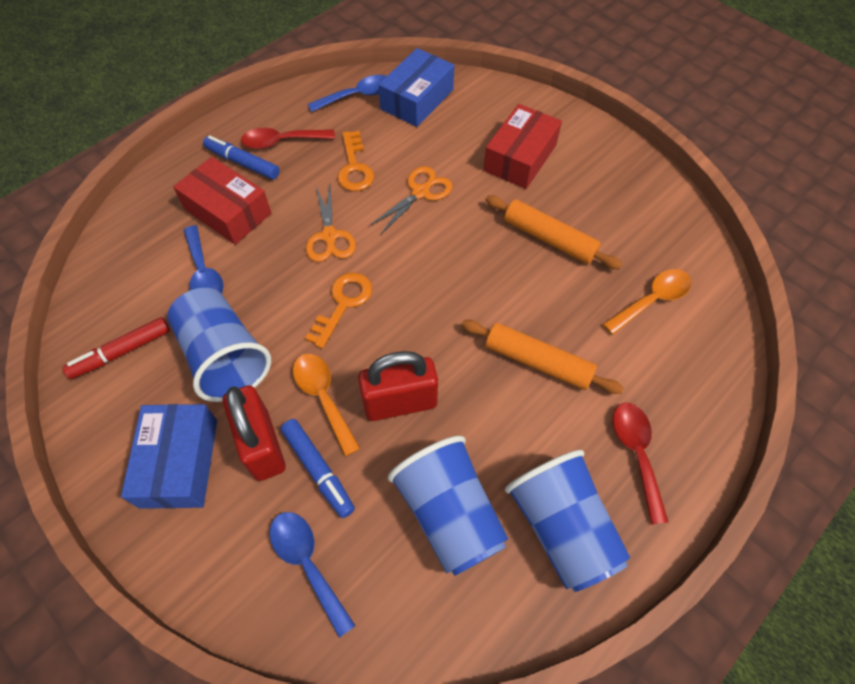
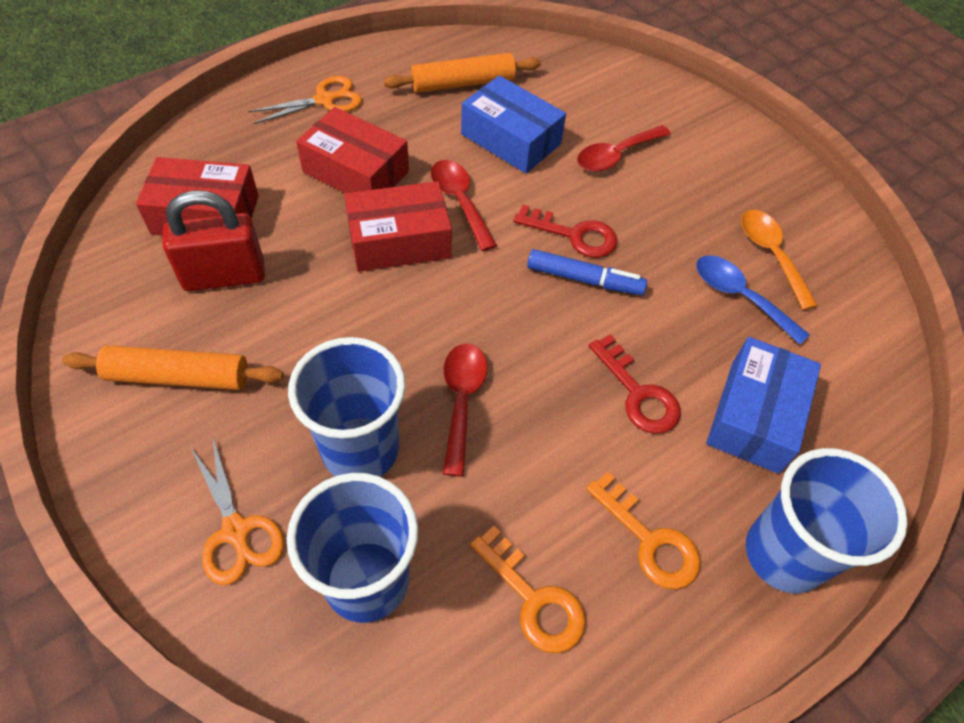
blue marker: 2 -> 1
blue spoon: 3 -> 1
orange spoon: 2 -> 1
red box: 2 -> 3
red key: 0 -> 2
red marker: 1 -> 0
red padlock: 2 -> 1
red spoon: 2 -> 3

